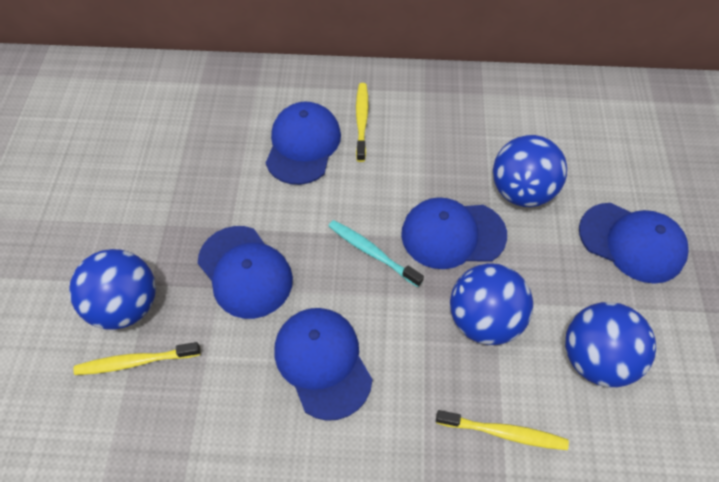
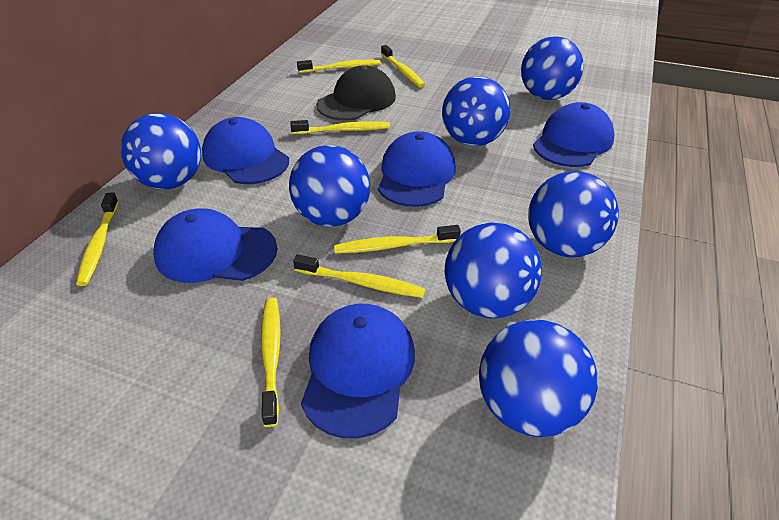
black cap: 0 -> 1
blue ball: 4 -> 7
turquoise toothbrush: 1 -> 0
yellow toothbrush: 3 -> 7

